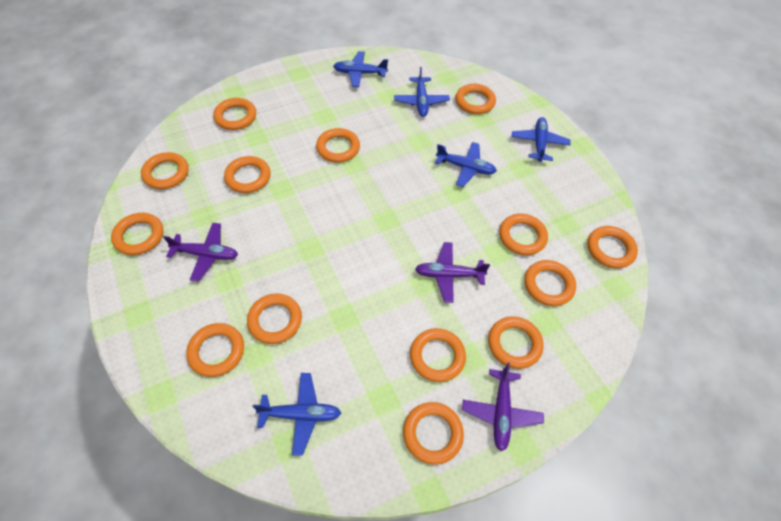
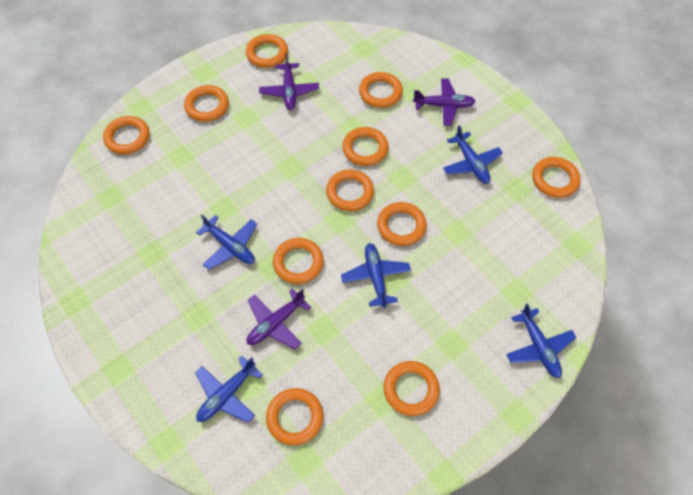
orange ring: 14 -> 11

